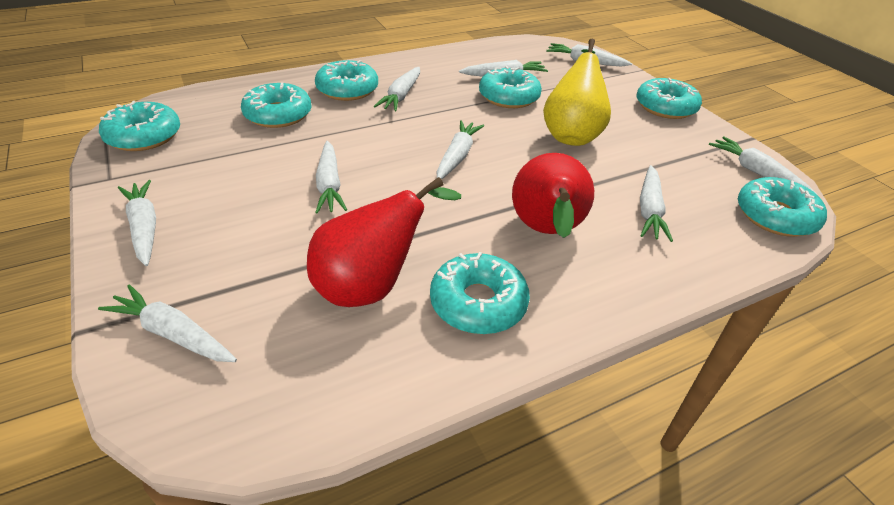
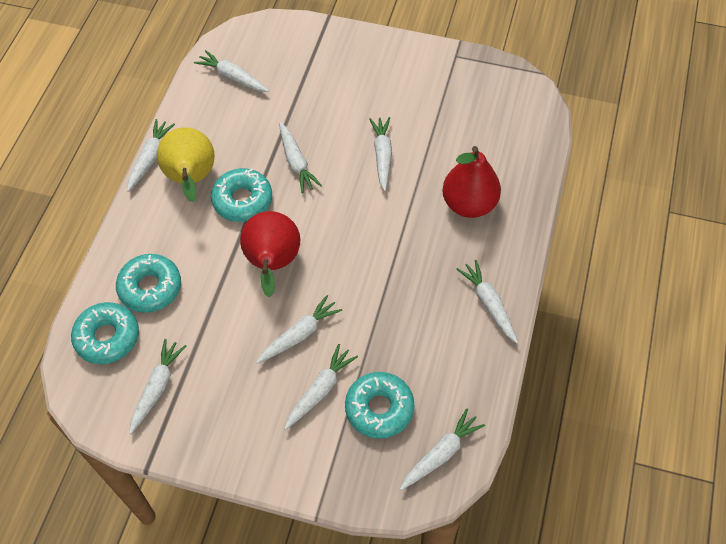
turquoise donut: 7 -> 4

